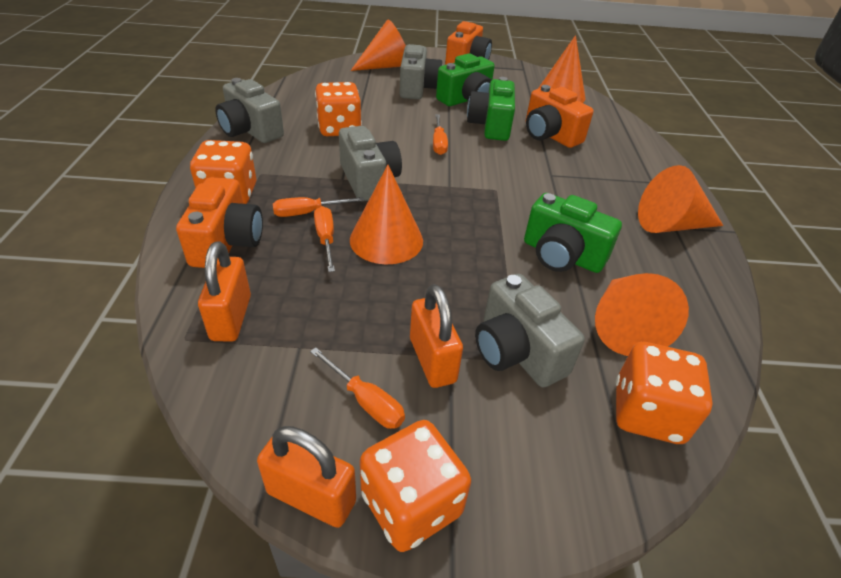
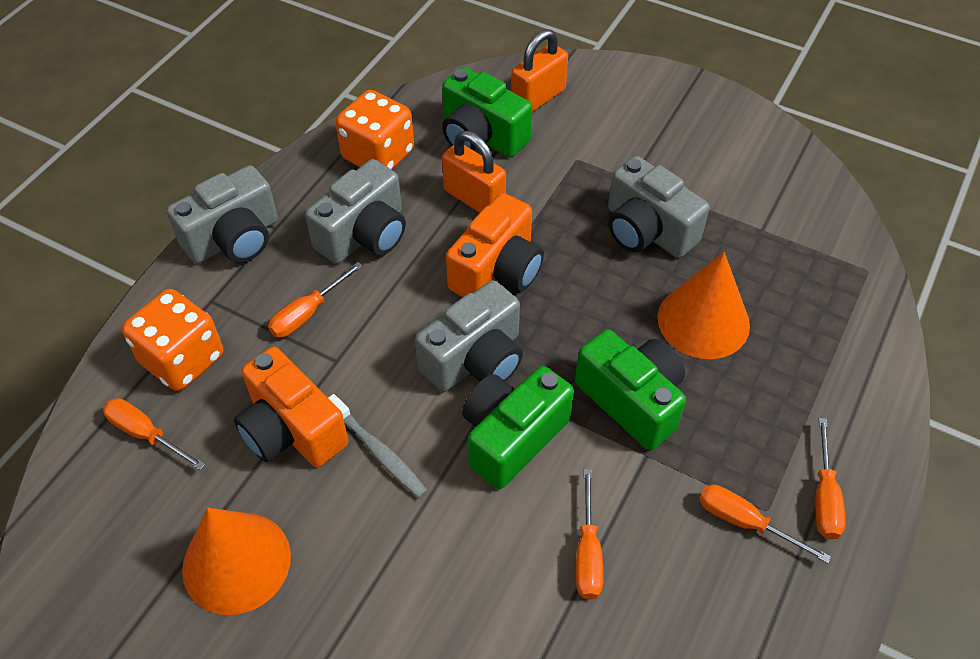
grey toothbrush: 0 -> 1
orange camera: 3 -> 2
orange cone: 5 -> 2
orange dice: 4 -> 2
orange padlock: 3 -> 2
orange screwdriver: 4 -> 5

